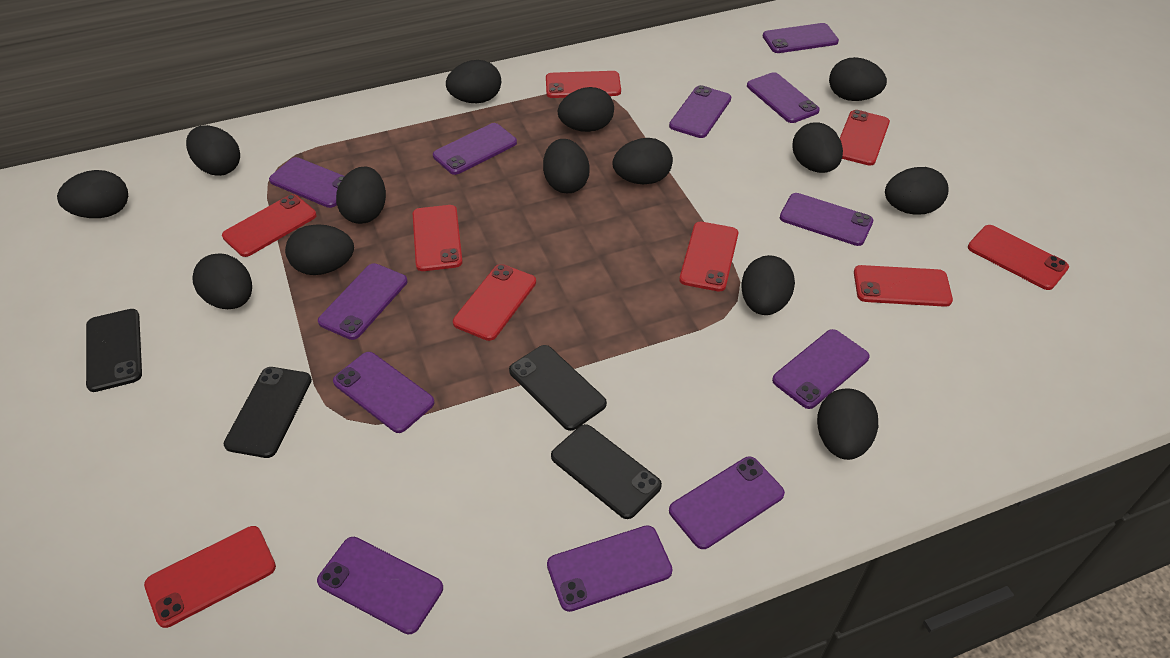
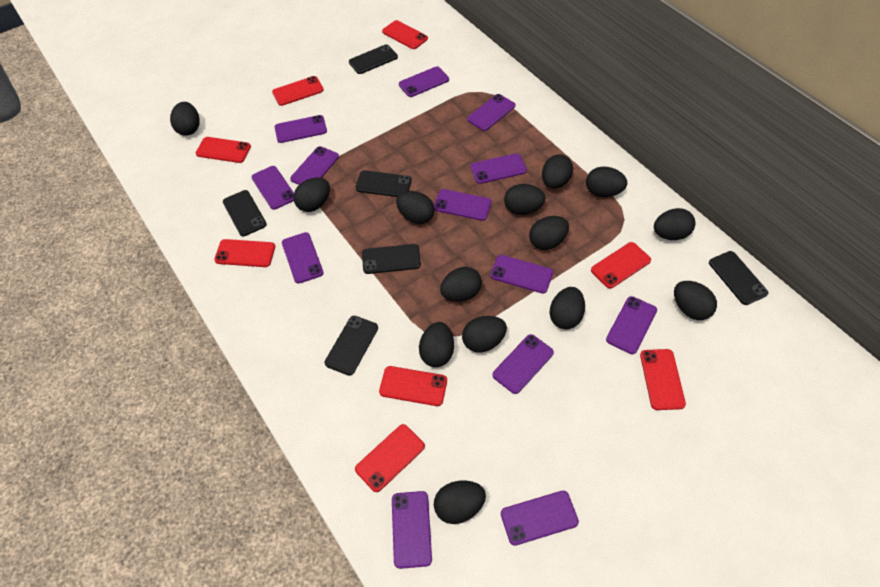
black phone: 4 -> 6
purple phone: 12 -> 13
red phone: 9 -> 8

